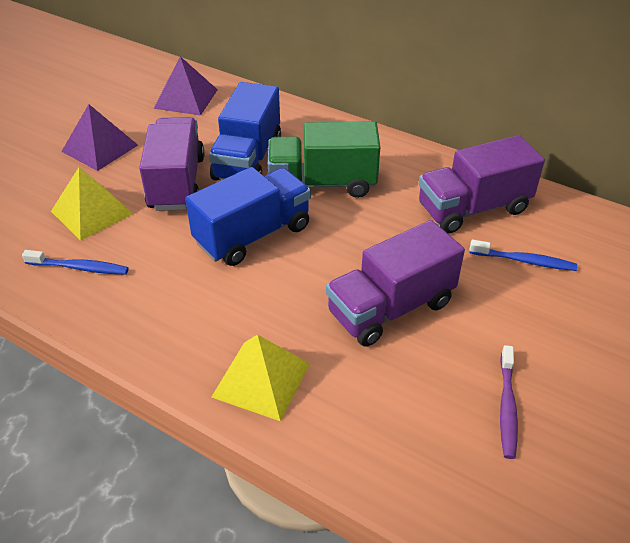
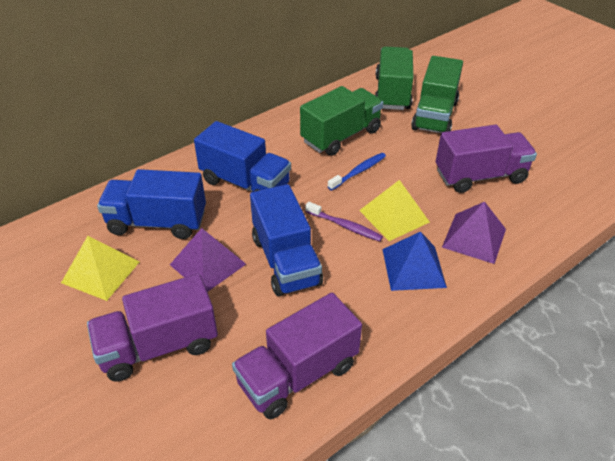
blue pyramid: 0 -> 1
blue toothbrush: 2 -> 1
blue truck: 2 -> 3
green truck: 1 -> 3

